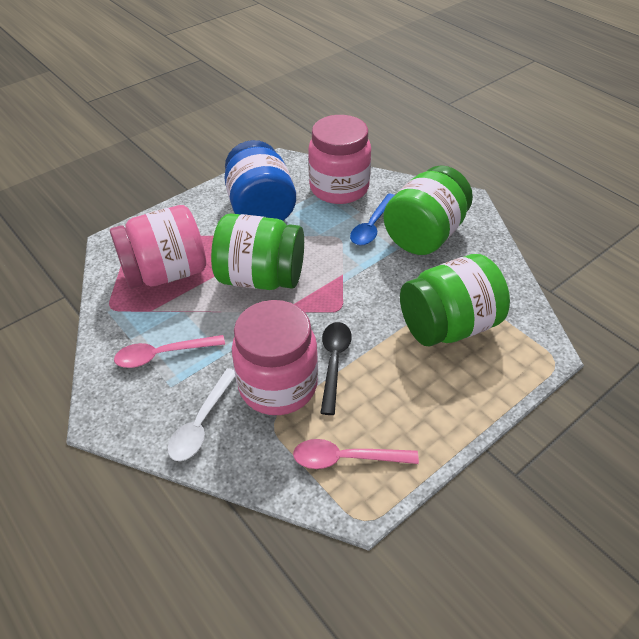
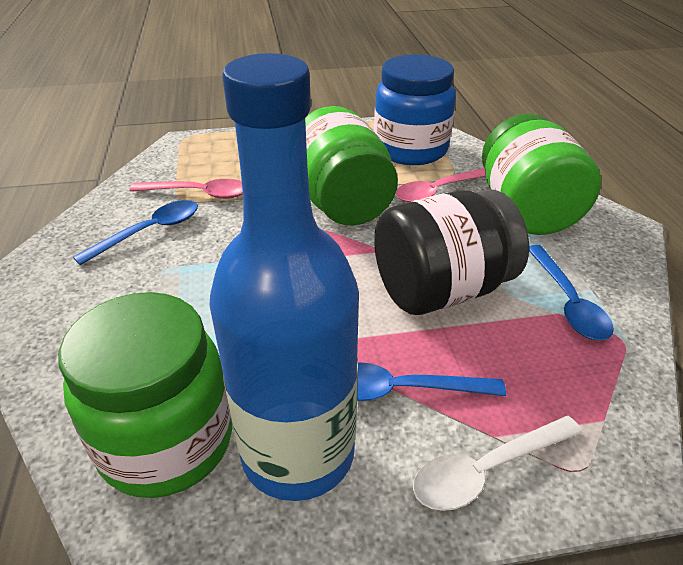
black jar: 0 -> 1
black spoon: 1 -> 0
blue bottle: 0 -> 1
blue spoon: 1 -> 3
pink jar: 3 -> 0

